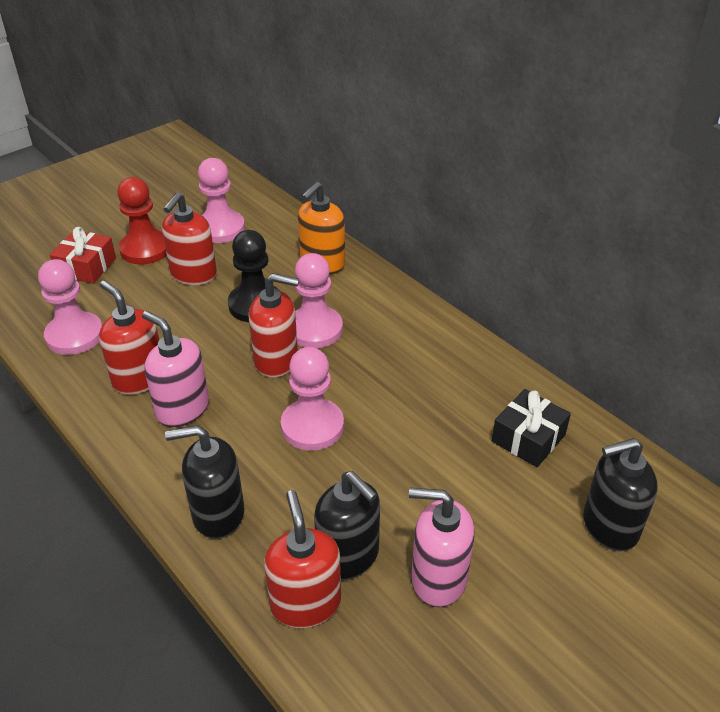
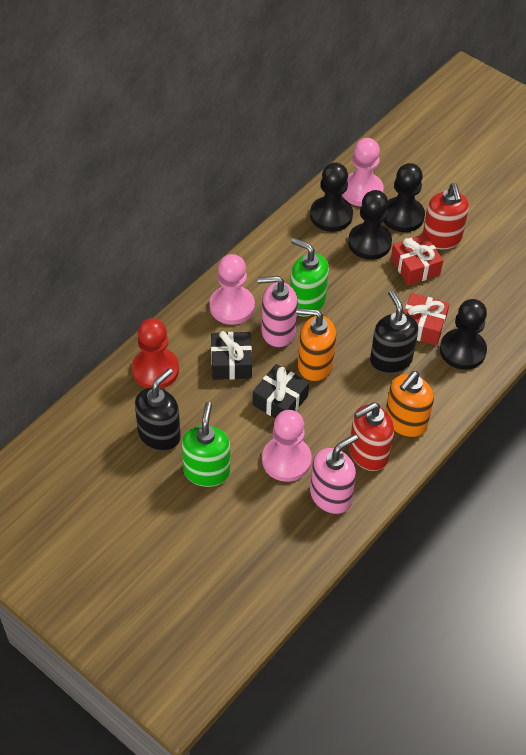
black gift: 1 -> 2
black pawn: 1 -> 4
black soap dispenser: 3 -> 2
green soap dispenser: 0 -> 2
orange soap dispenser: 1 -> 2
pink pawn: 4 -> 3
red gift: 1 -> 2
red soap dispenser: 4 -> 2

